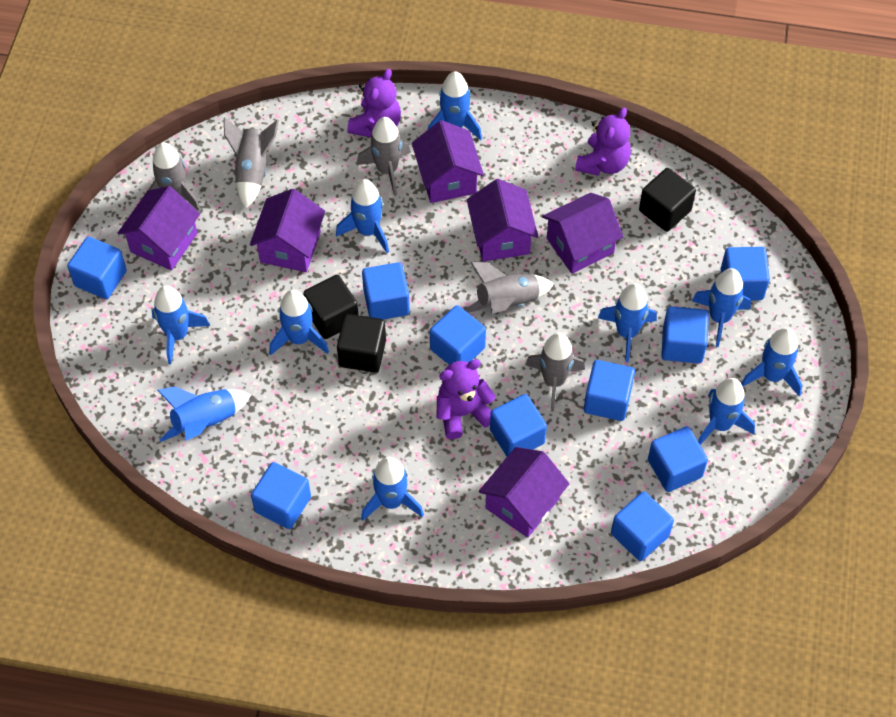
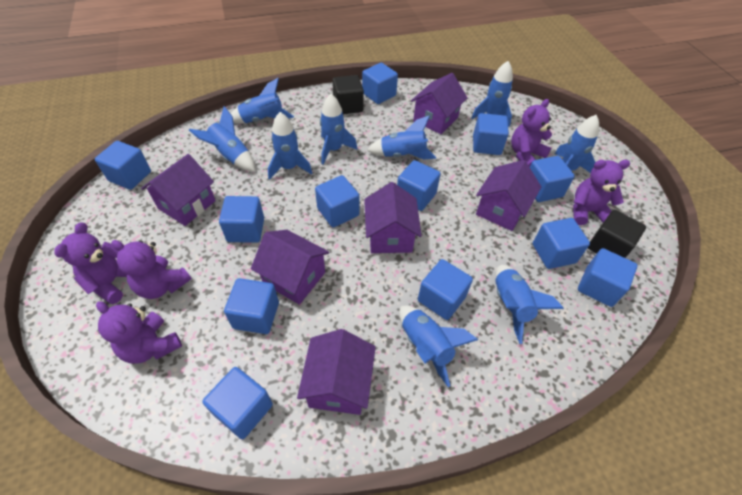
black cube: 3 -> 2
blue cube: 10 -> 12
blue rocket: 10 -> 9
grey rocket: 5 -> 0
purple teddy bear: 3 -> 5

